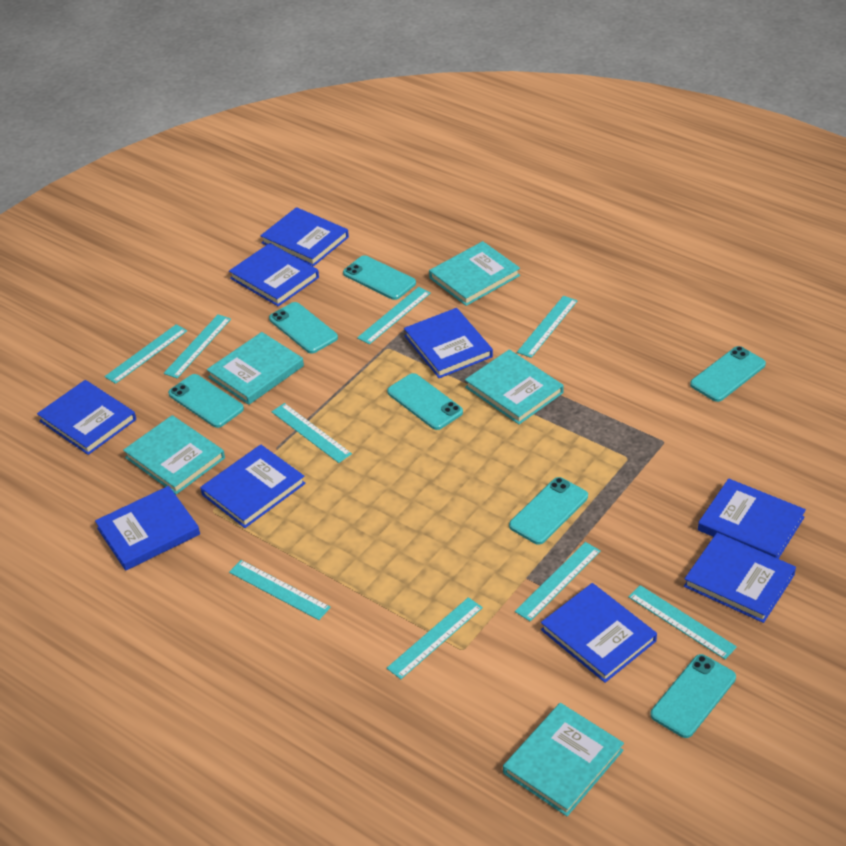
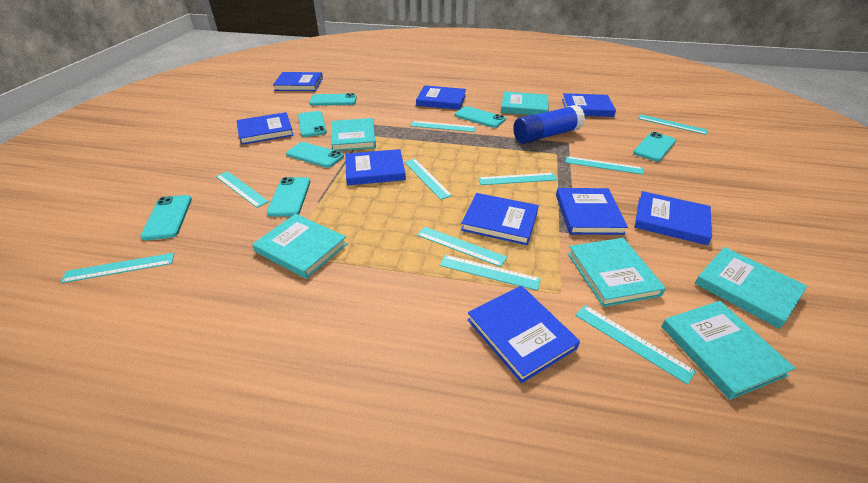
blue glue stick: 0 -> 1
turquoise book: 5 -> 6
turquoise ruler: 9 -> 10

